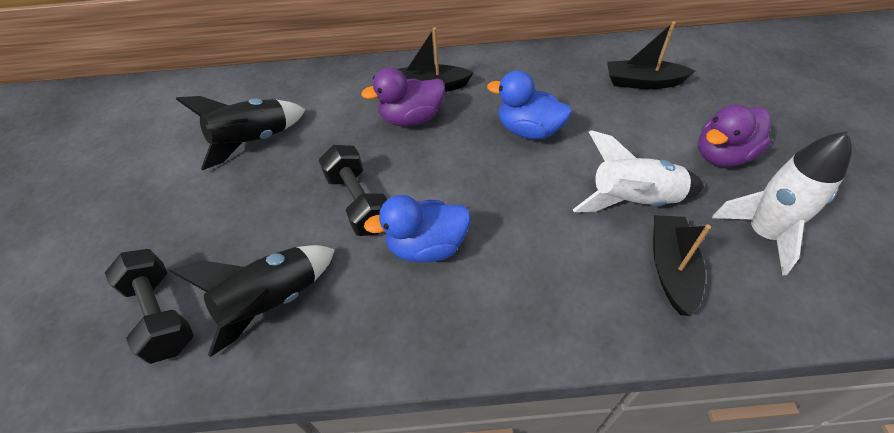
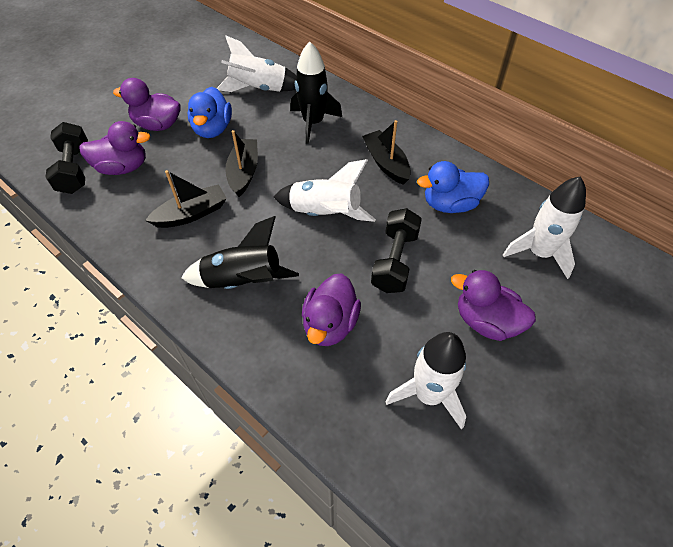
purple duck: 2 -> 4
white rocket: 2 -> 4

